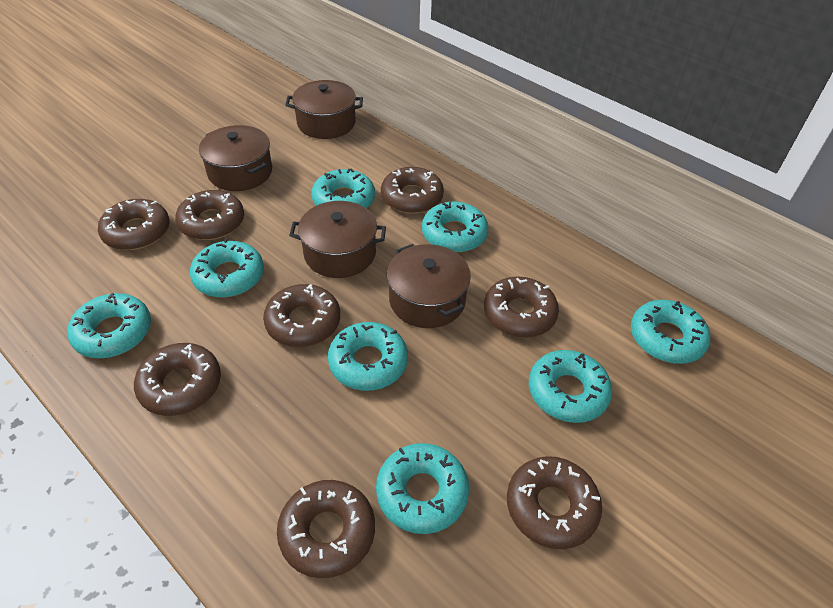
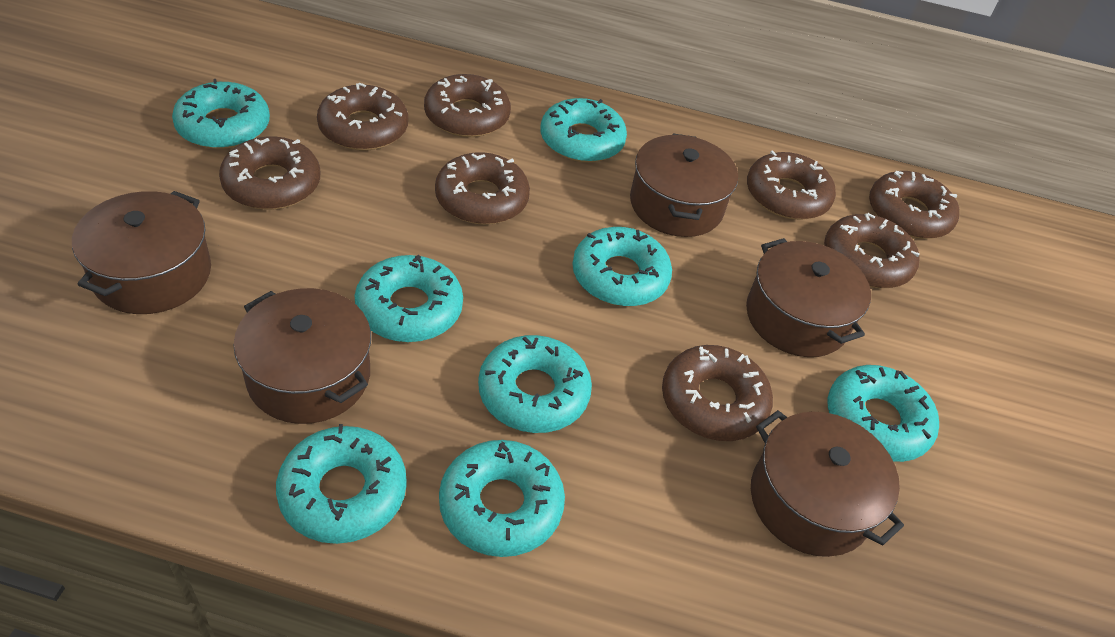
brown pot: 4 -> 5

